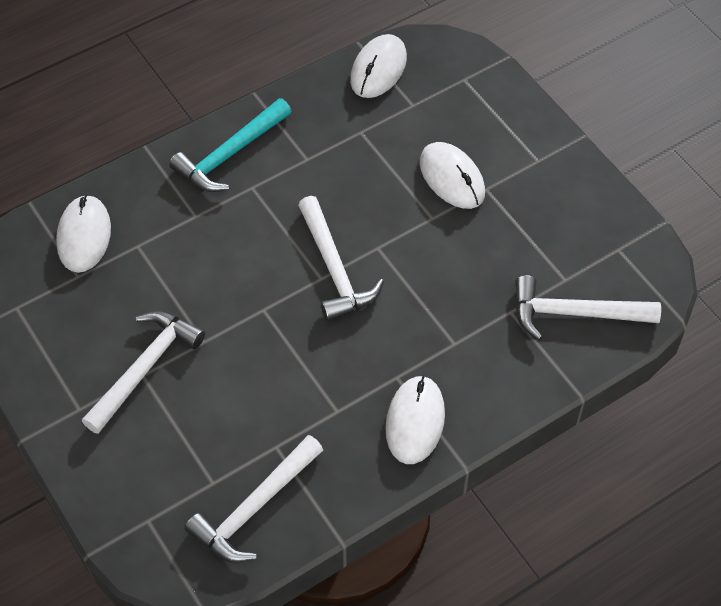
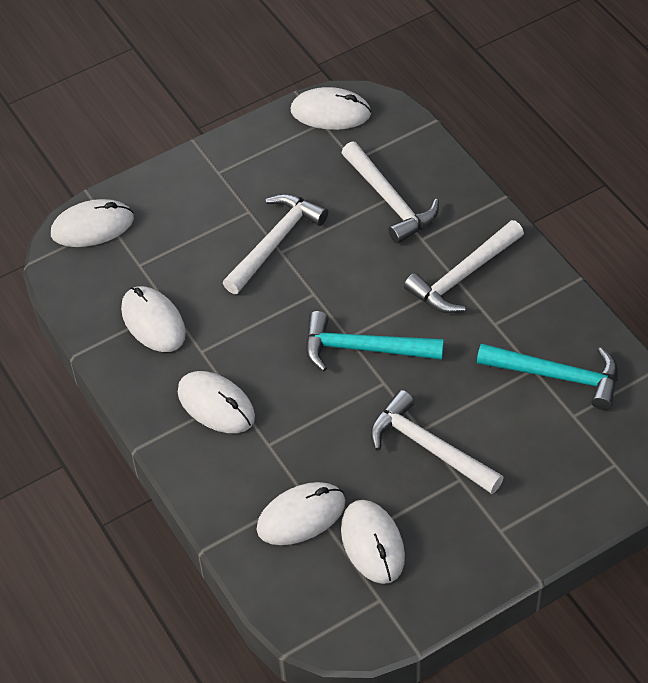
turquoise hammer: 1 -> 2
white mouse: 4 -> 6

